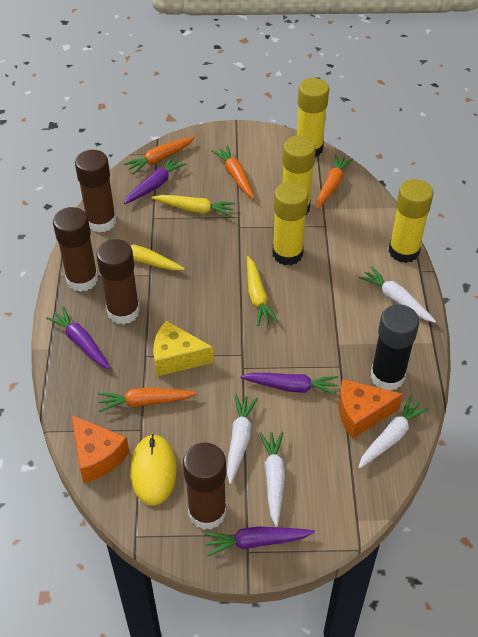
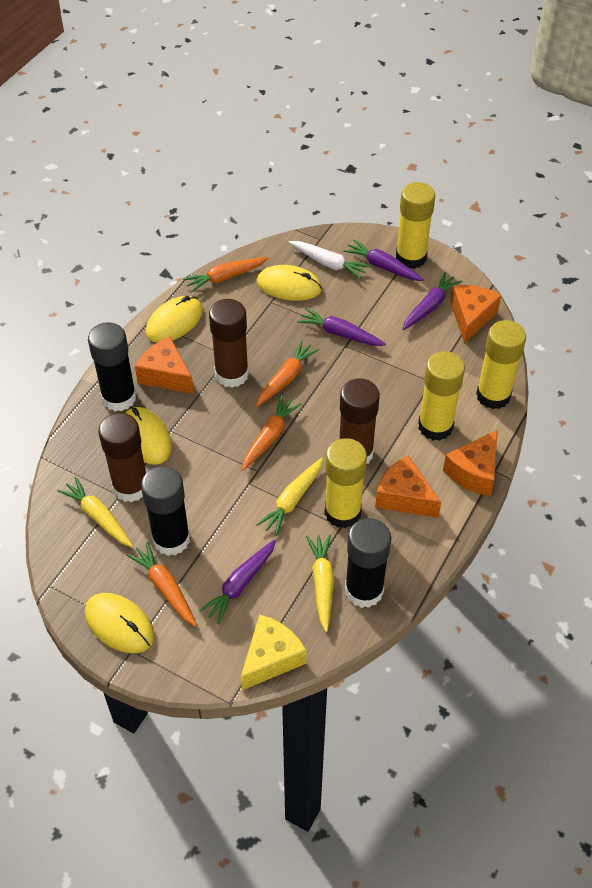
black glue stick: 1 -> 3
brown glue stick: 4 -> 3
orange cheese: 2 -> 4
white carrot: 4 -> 1
yellow mouse: 1 -> 4

